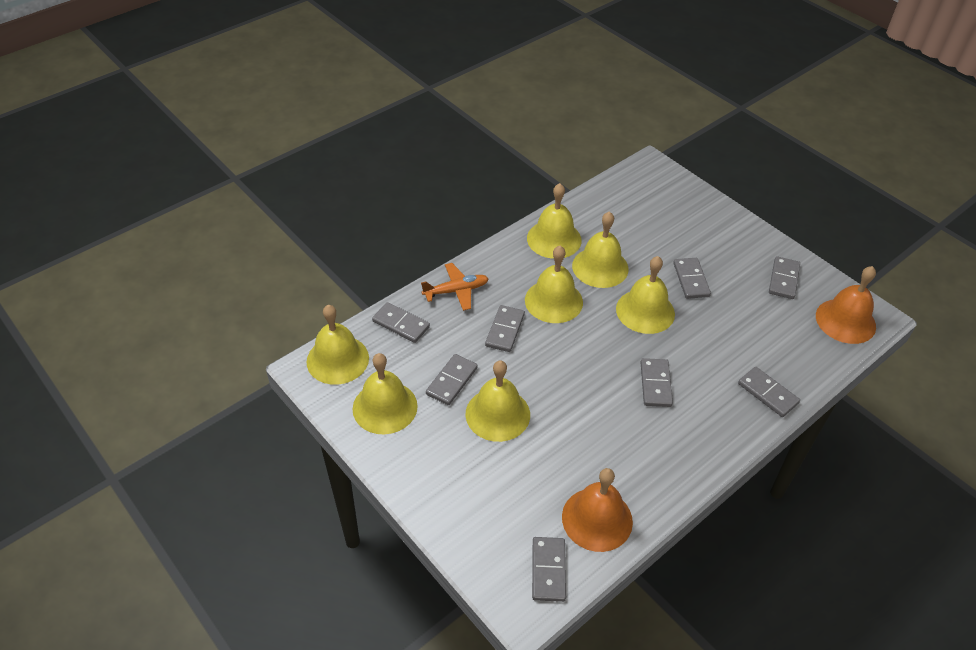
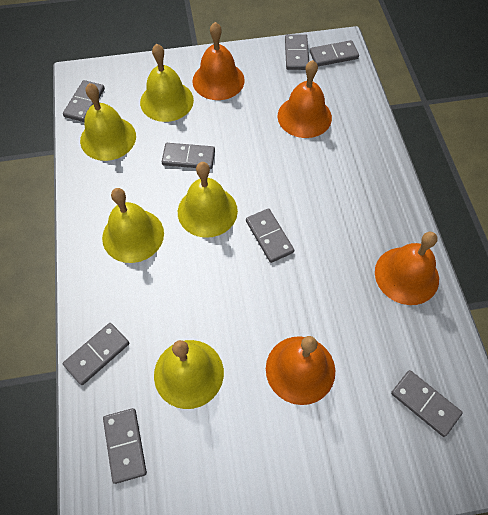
orange bell: 2 -> 4
orange plane: 1 -> 0
yellow bell: 7 -> 5

